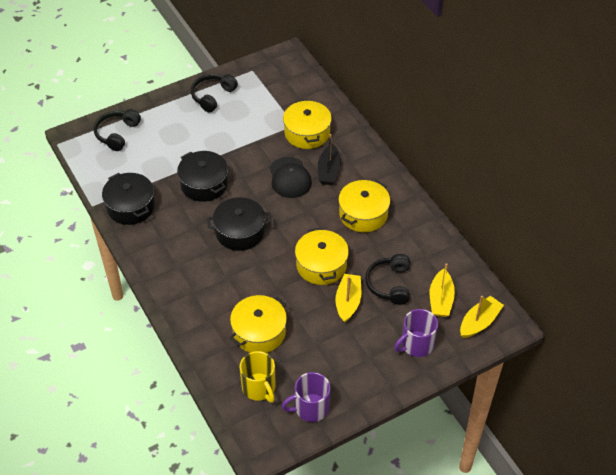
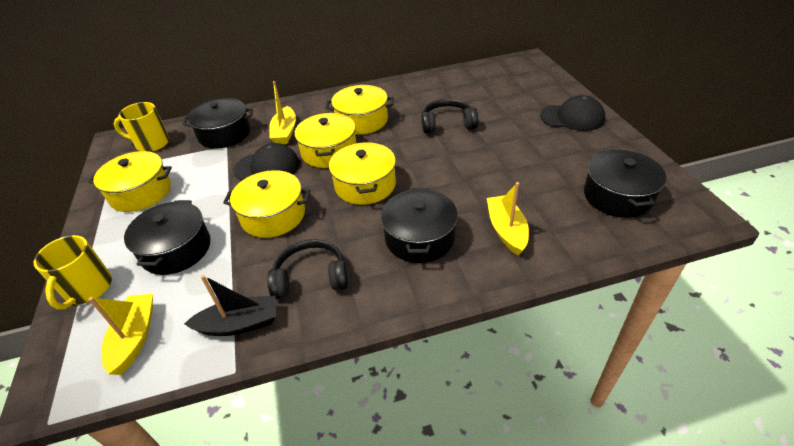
black cap: 1 -> 2
black headphones: 3 -> 2
black pot: 3 -> 4
purple mug: 2 -> 0
yellow mug: 1 -> 2
yellow pot: 4 -> 5

